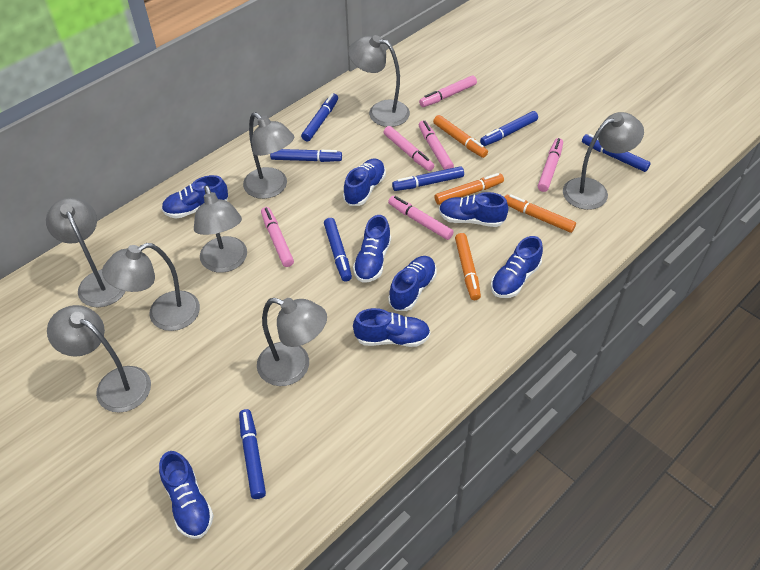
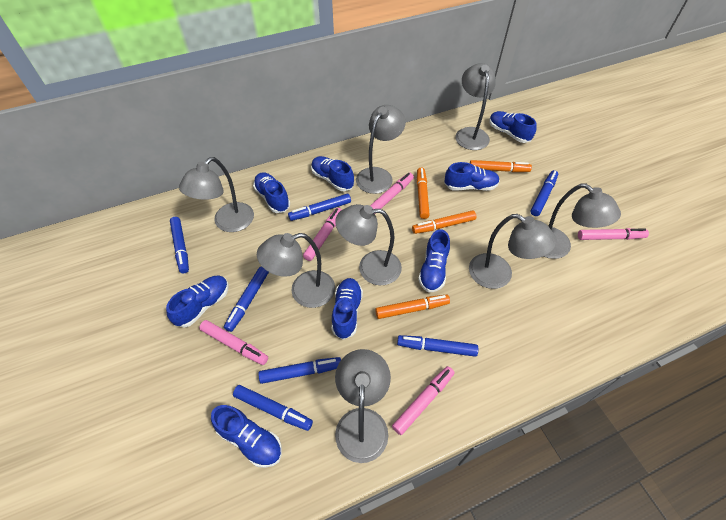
pink marker: 6 -> 5

